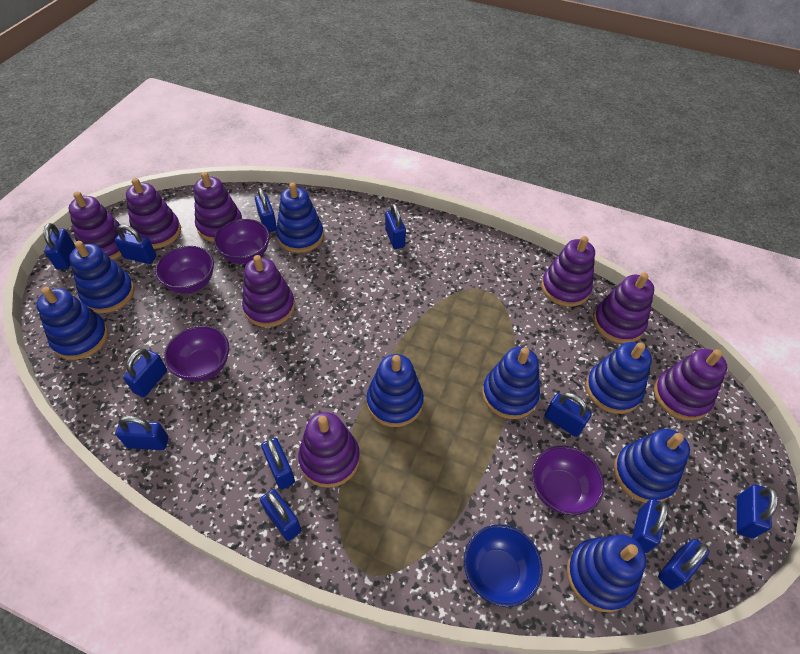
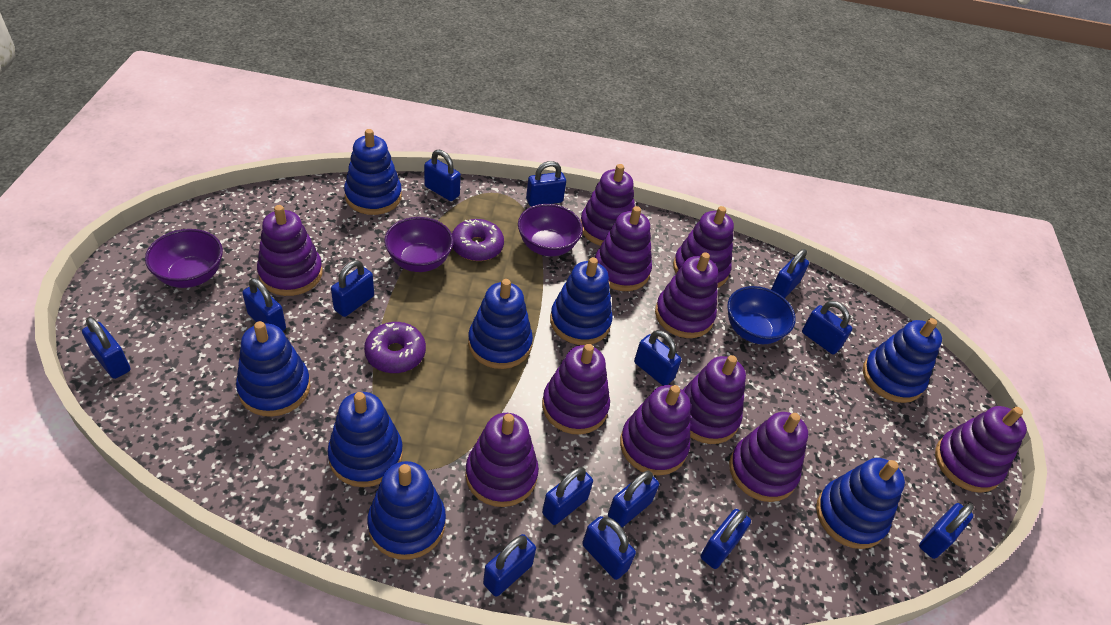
blue padlock: 12 -> 14
purple bowl: 4 -> 3
purple donut: 0 -> 2
purple stacking toy: 8 -> 11

